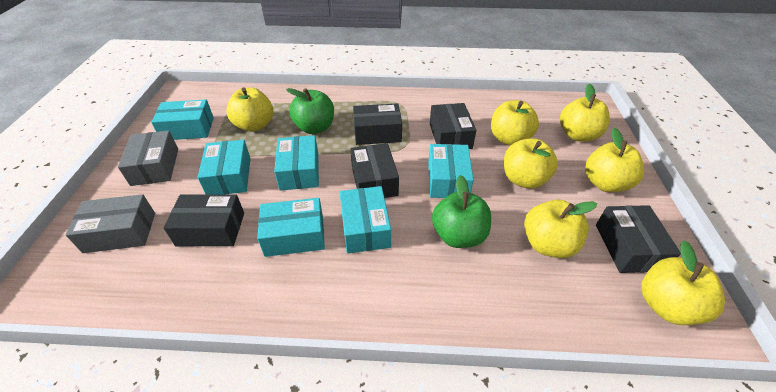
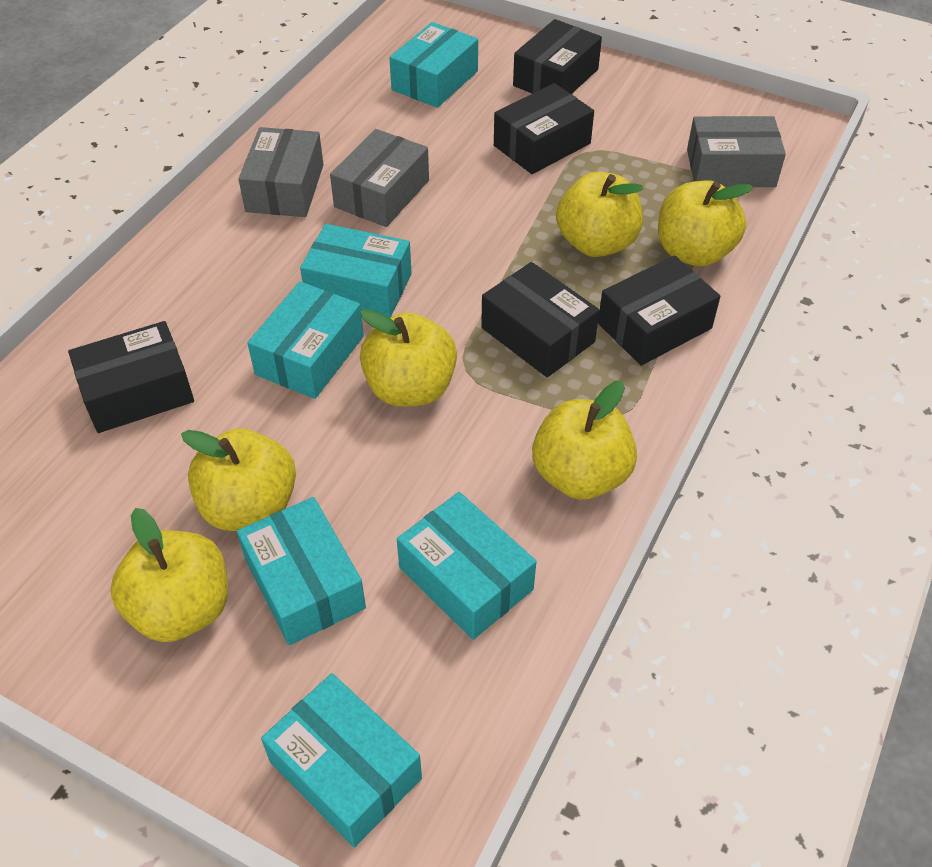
green apple: 2 -> 0
grey box: 2 -> 3
yellow apple: 7 -> 6

